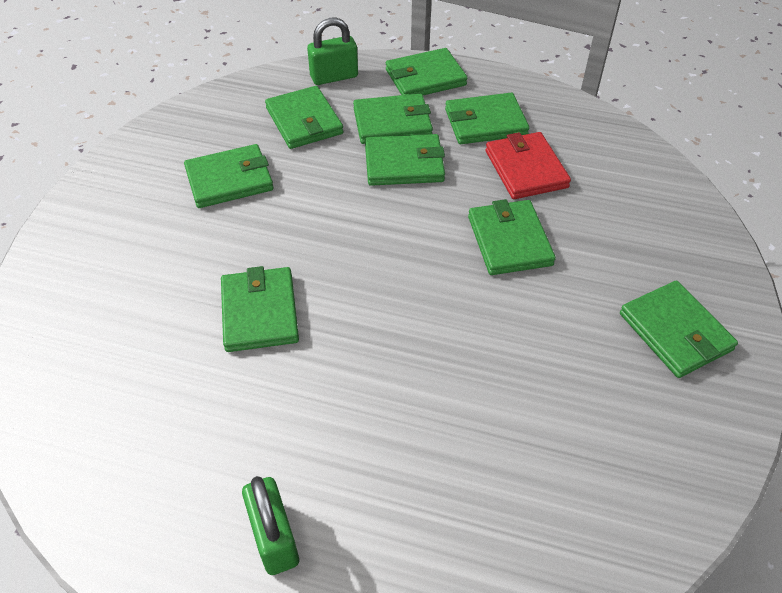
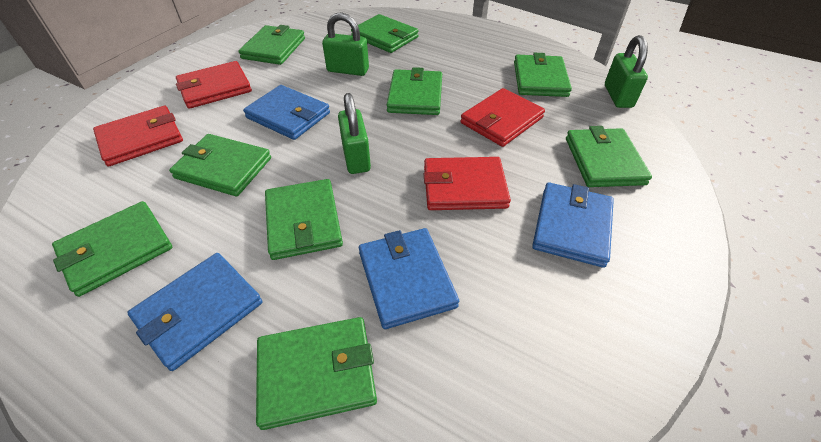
blue wallet: 0 -> 4
green padlock: 2 -> 3
red wallet: 1 -> 4

